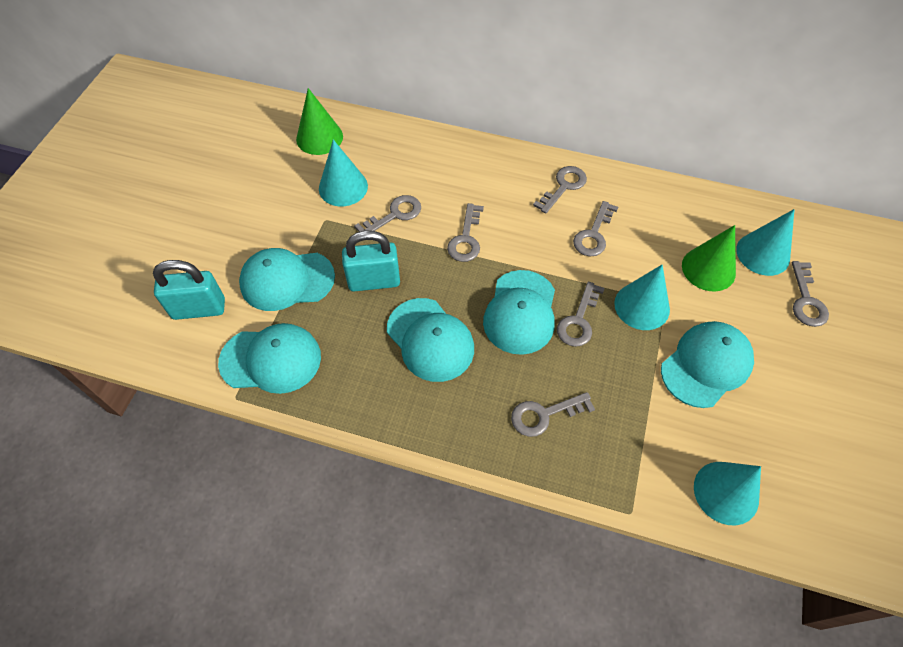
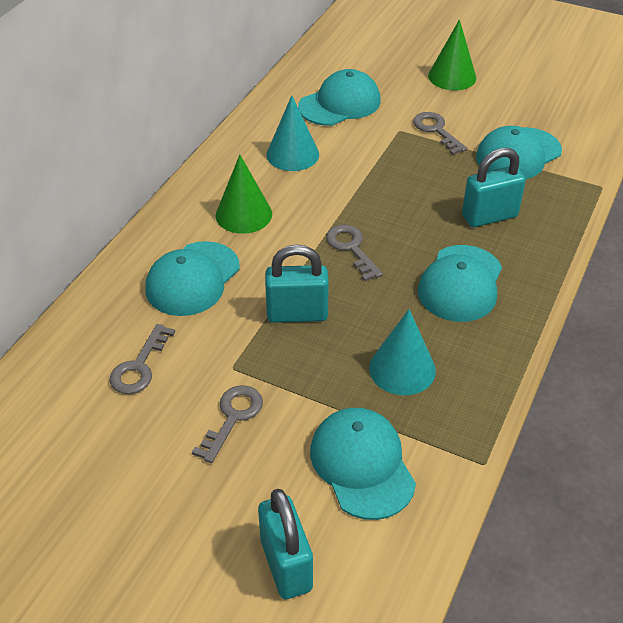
grey key: 7 -> 4
turquoise cone: 4 -> 2
turquoise padlock: 2 -> 3

